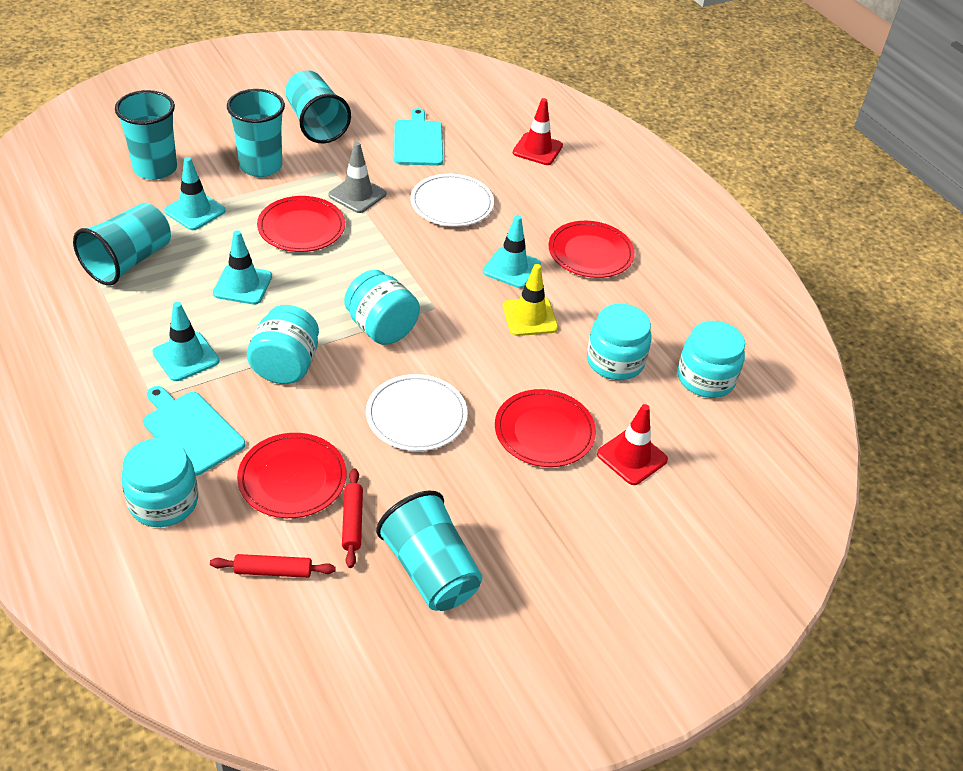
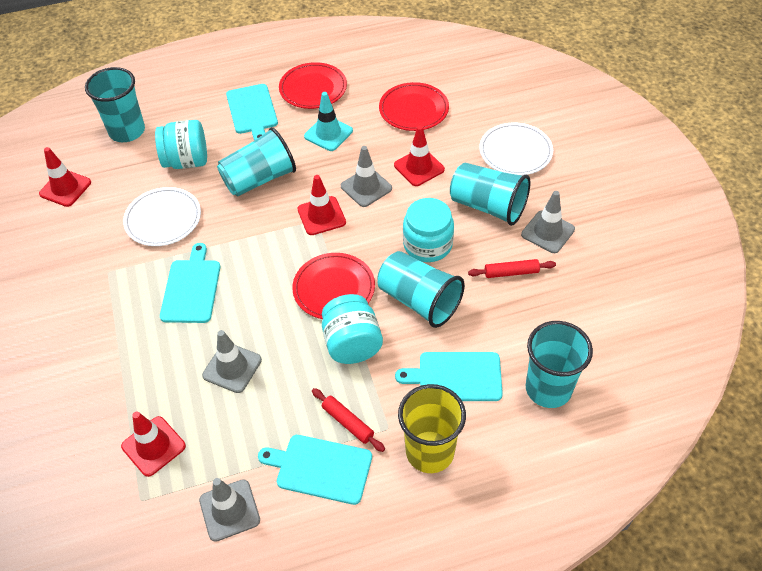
grey traffic cone: 1 -> 4
red plate: 4 -> 3
red traffic cone: 2 -> 4
turquoise cutting board: 2 -> 4
turquoise jar: 5 -> 3
turquoise traffic cone: 4 -> 1
yellow cup: 0 -> 1
yellow traffic cone: 1 -> 0

